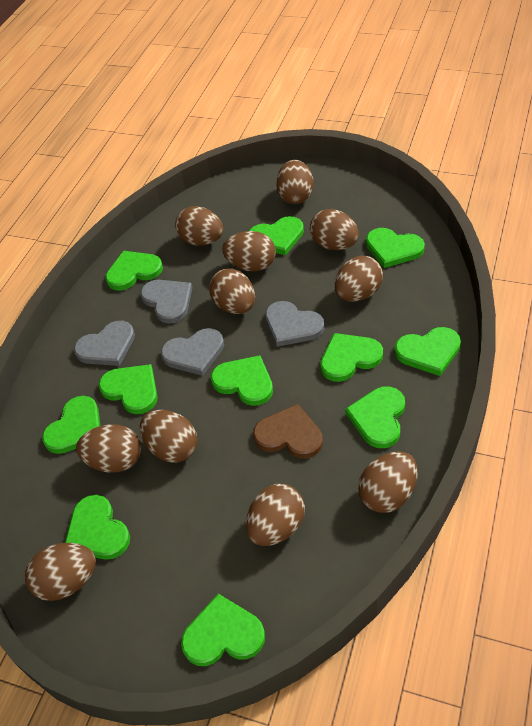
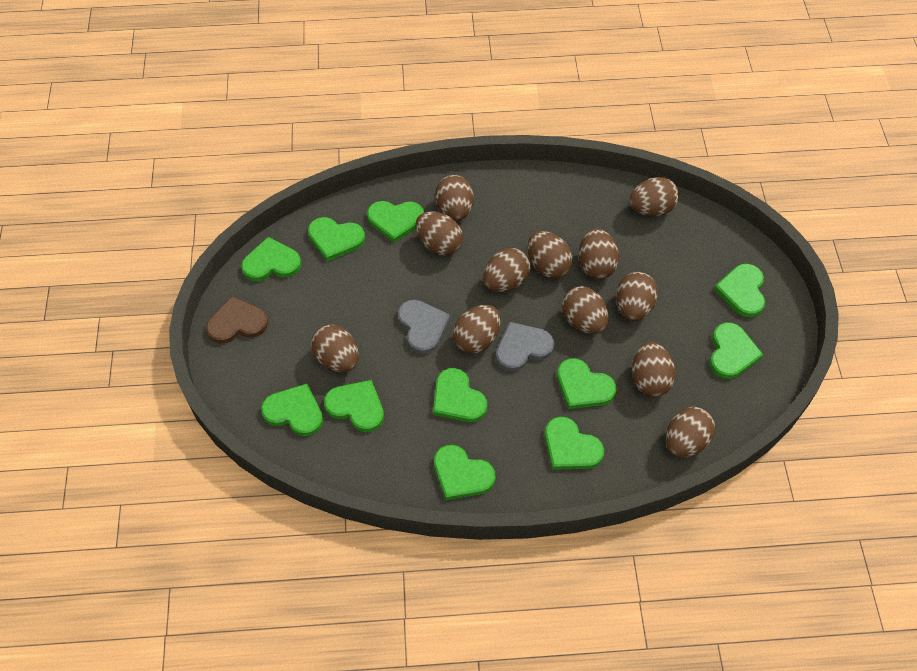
brown egg: 11 -> 12
grey heart: 4 -> 2

